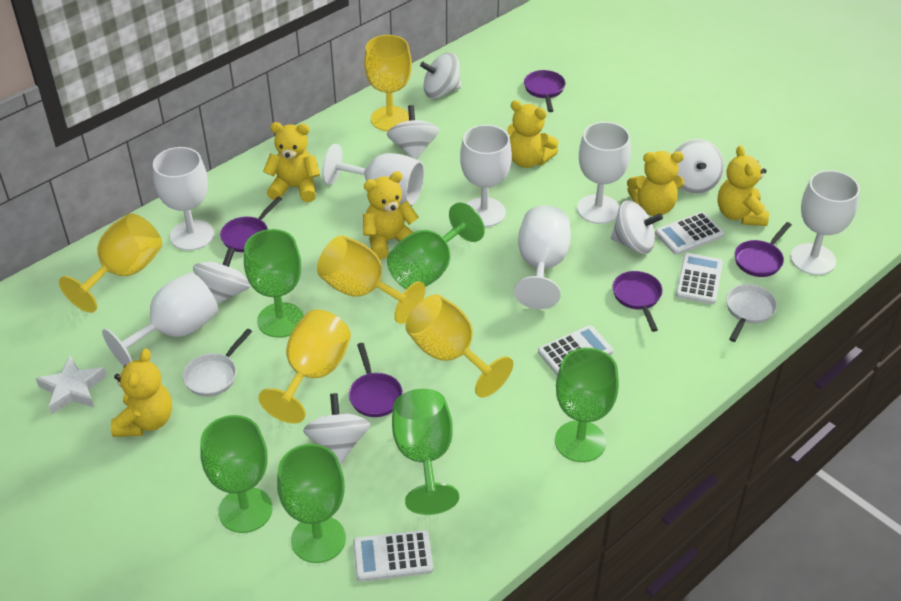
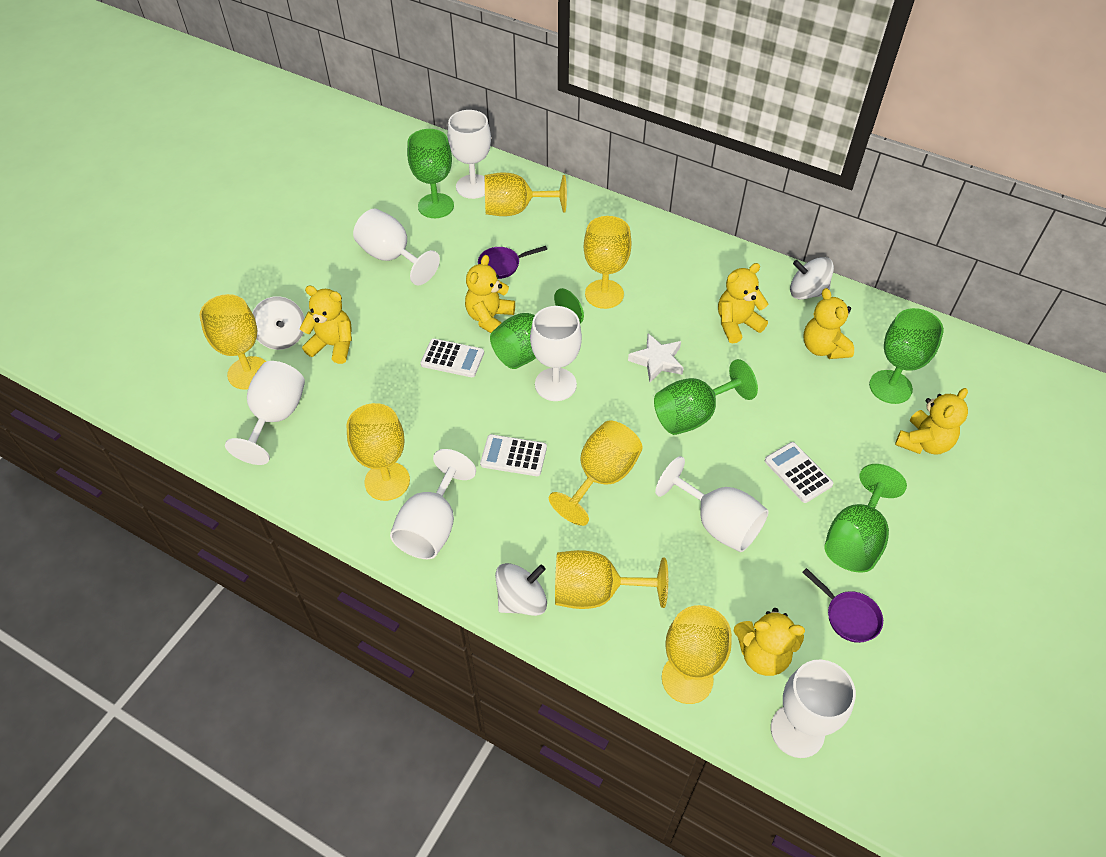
green goblet: 6 -> 5
purple pan: 5 -> 2
white calculator: 4 -> 3
white pan: 2 -> 0
white spinning top: 6 -> 3
yellow goblet: 5 -> 7

